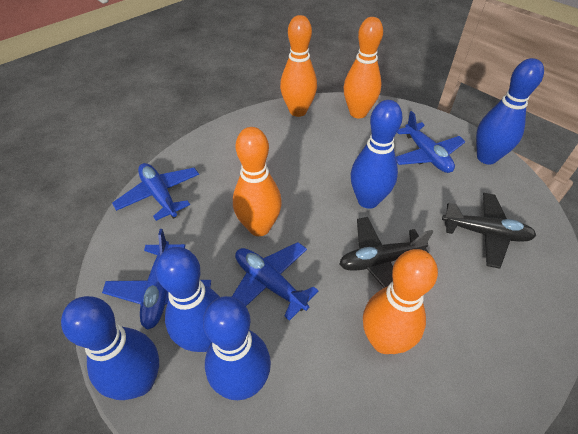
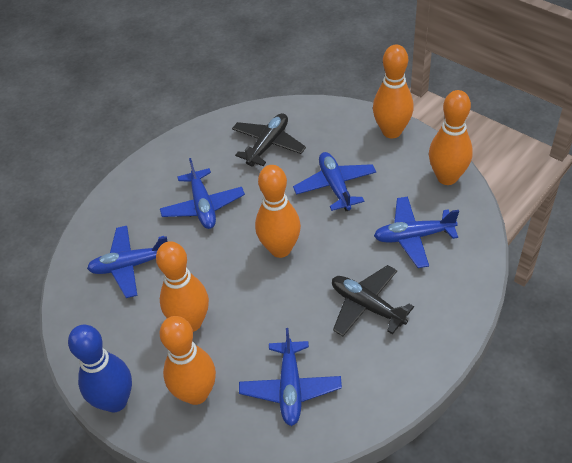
blue bowling pin: 5 -> 1
blue plane: 4 -> 5
orange bowling pin: 4 -> 5

